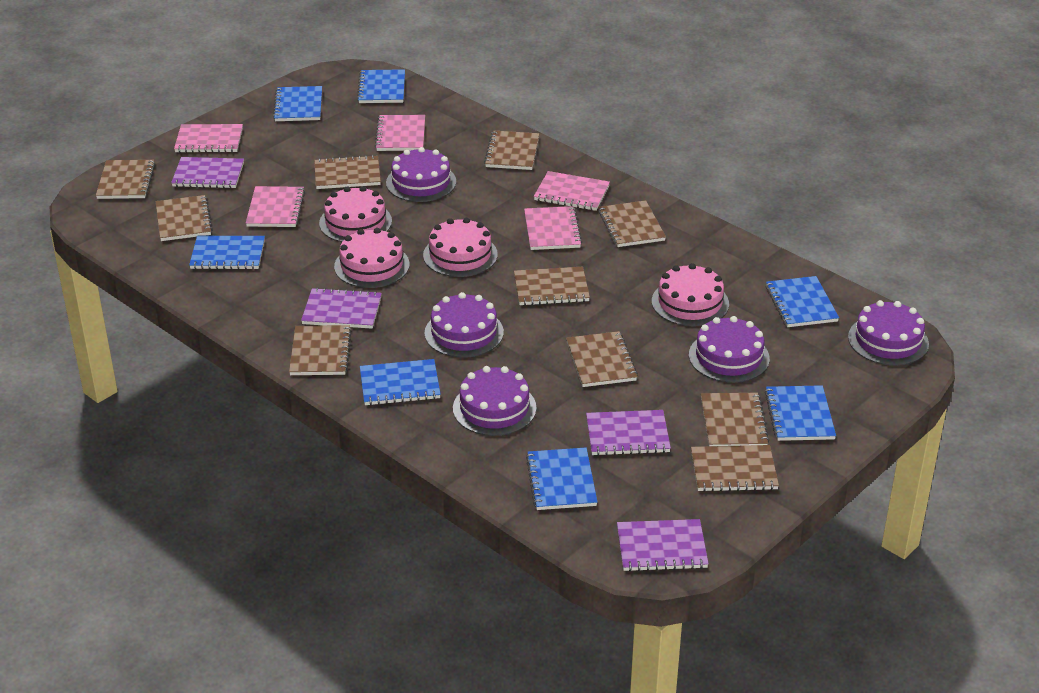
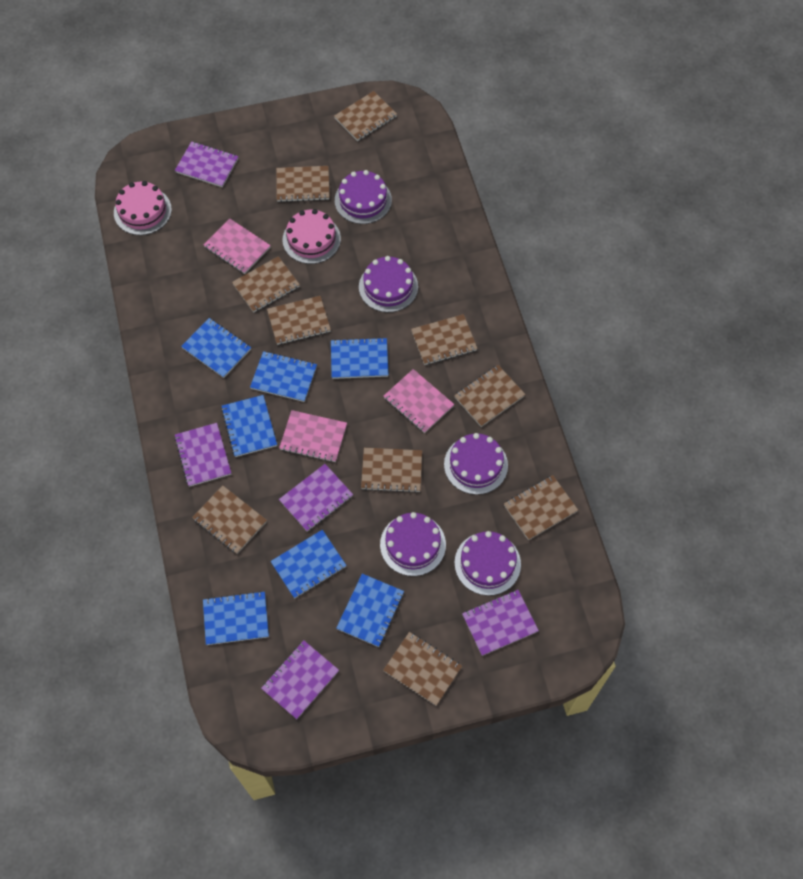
pink cake: 4 -> 2
pink notebook: 5 -> 3
purple notebook: 4 -> 5

